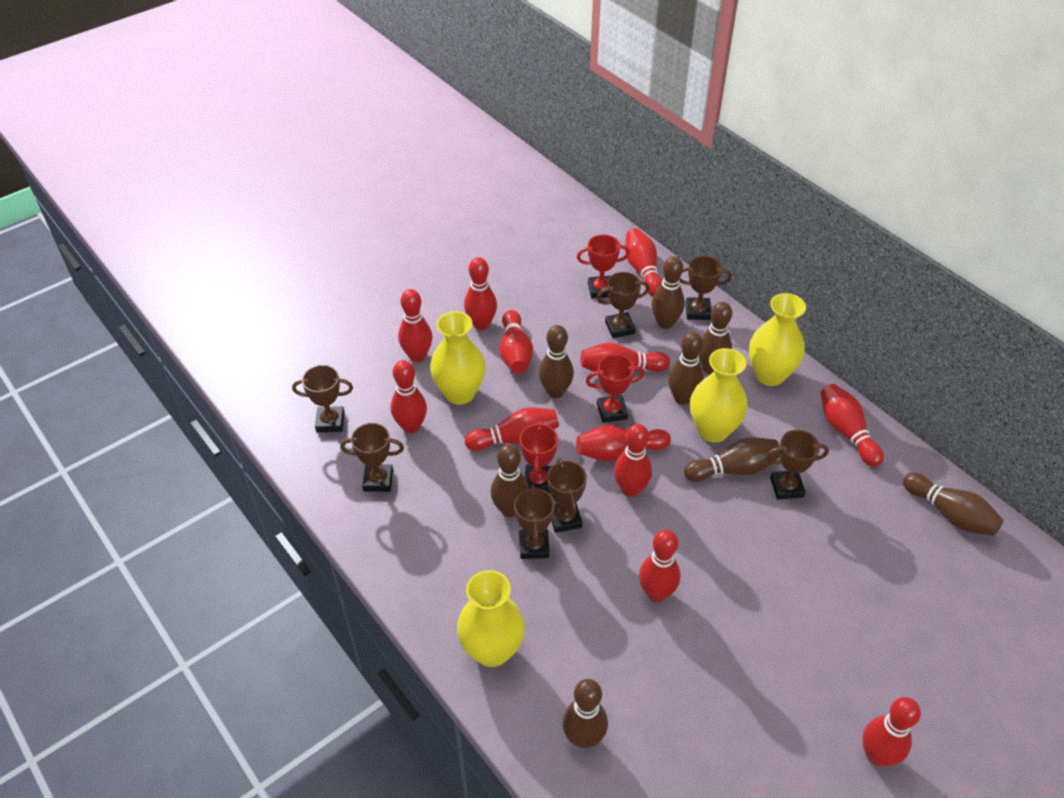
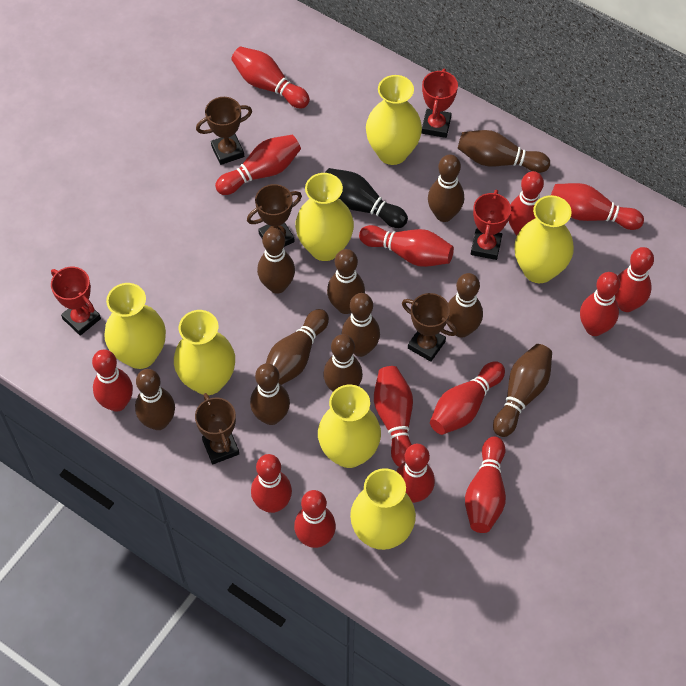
black bowling pin: 0 -> 1
brown bowling pin: 8 -> 11
brown trophy: 7 -> 4
red bowling pin: 12 -> 14
yellow vase: 4 -> 7

